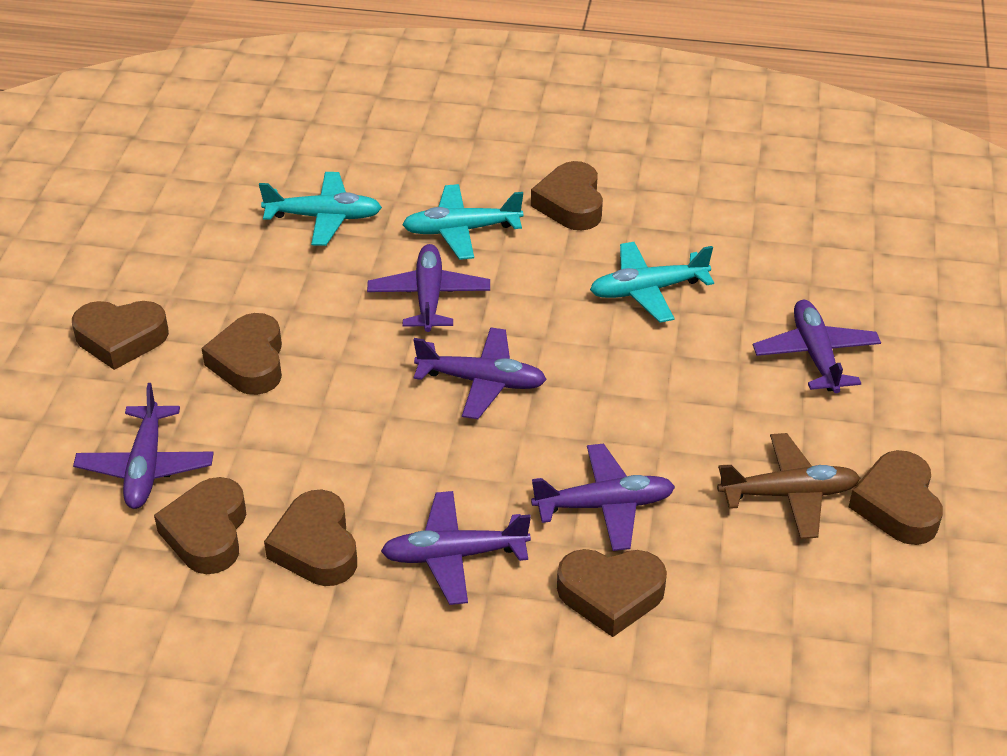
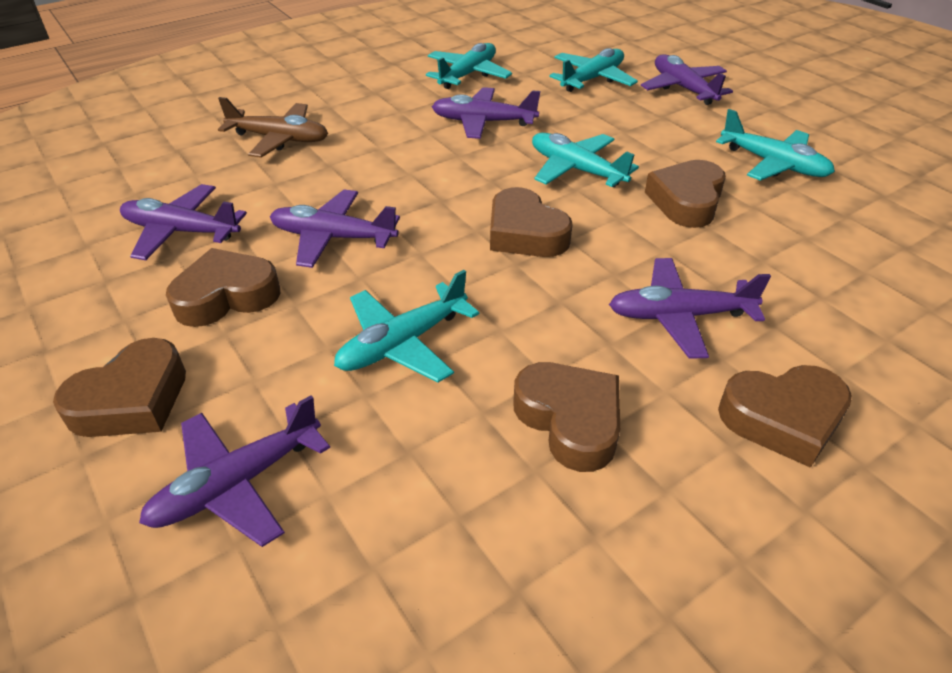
brown heart: 7 -> 6
turquoise plane: 3 -> 5

